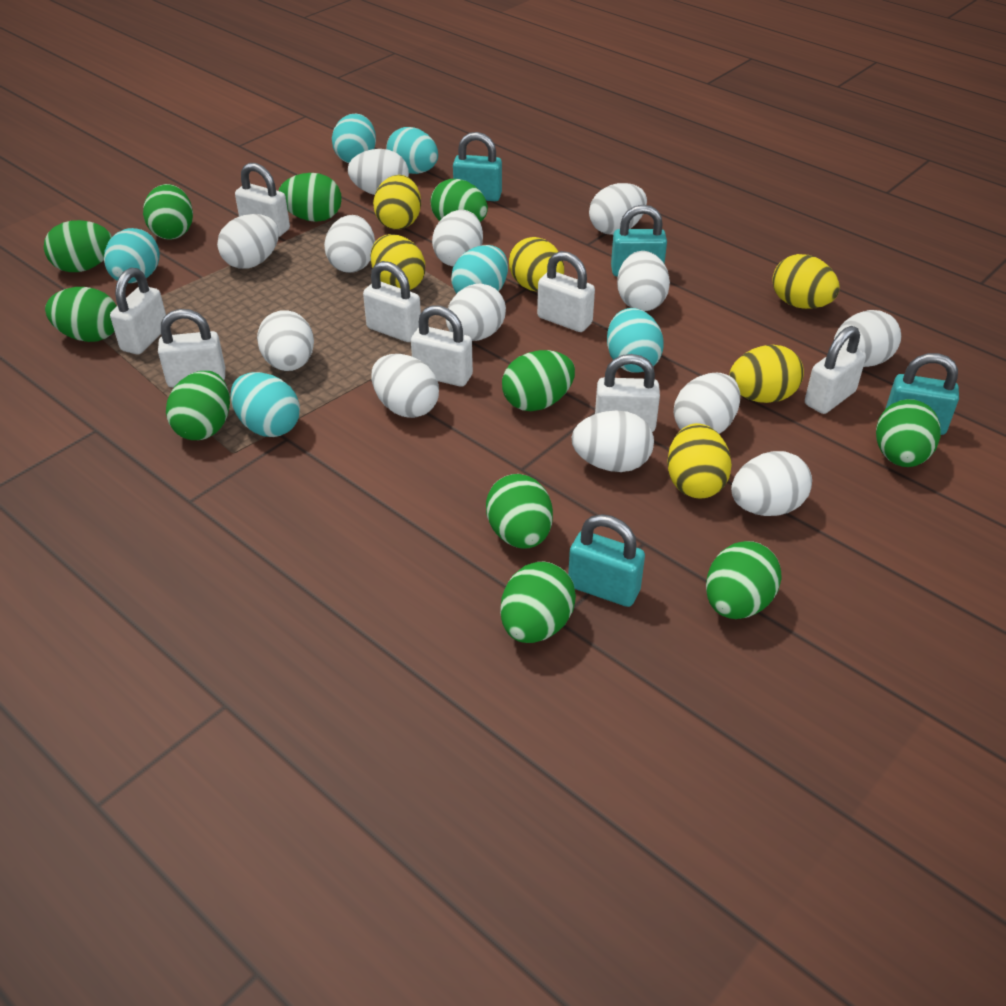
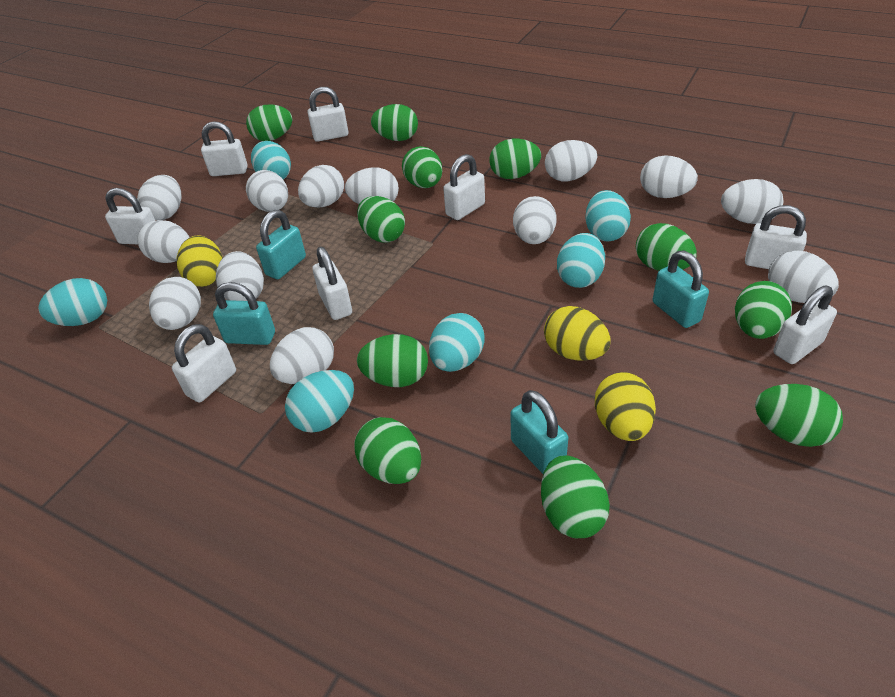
yellow egg: 6 -> 3

